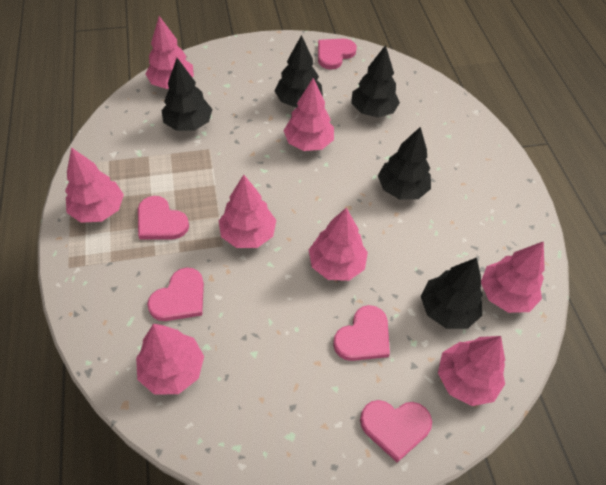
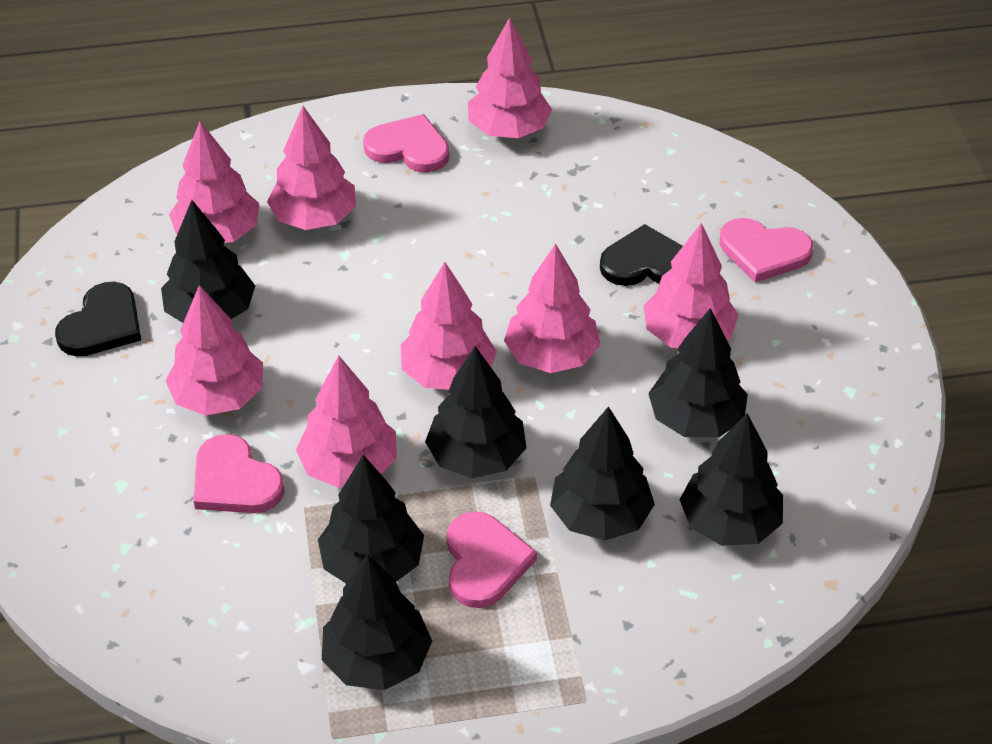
black heart: 0 -> 2
black tree: 5 -> 7
pink heart: 5 -> 4

